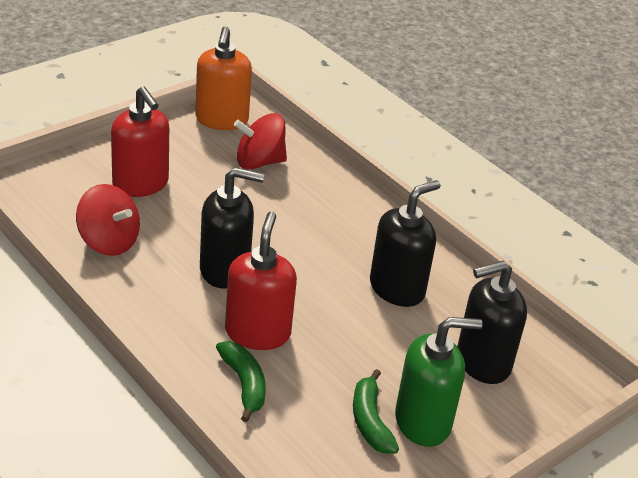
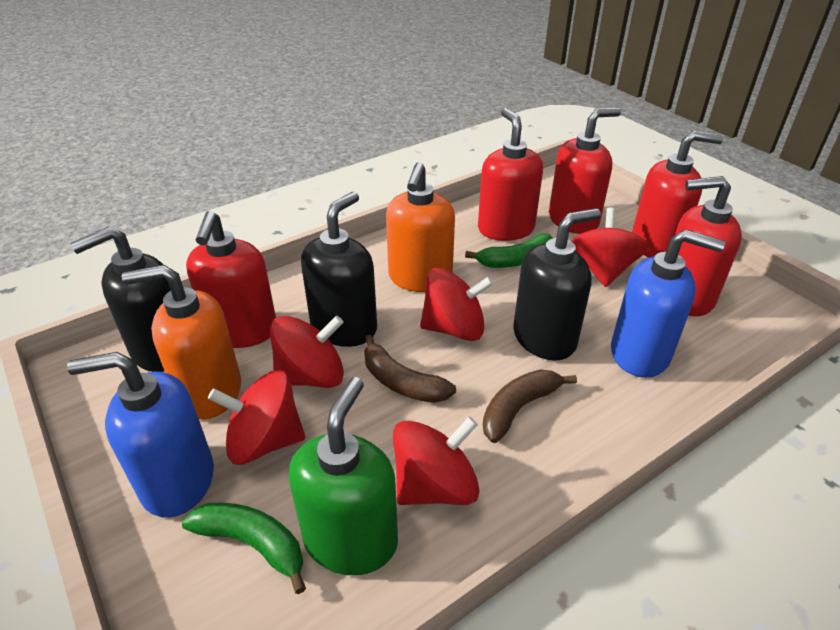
blue soap dispenser: 0 -> 2
brown banana: 0 -> 2
orange soap dispenser: 1 -> 2
red soap dispenser: 2 -> 5
red spinning top: 2 -> 5

